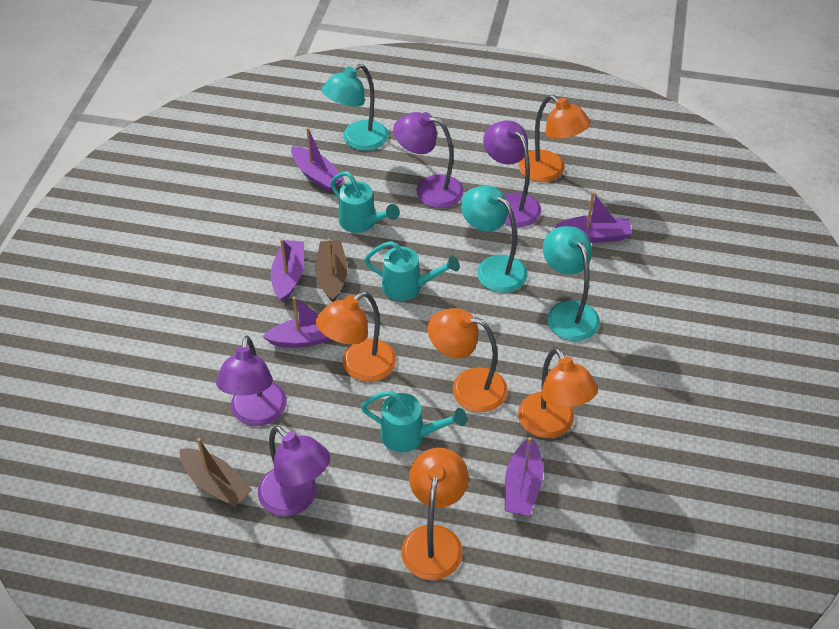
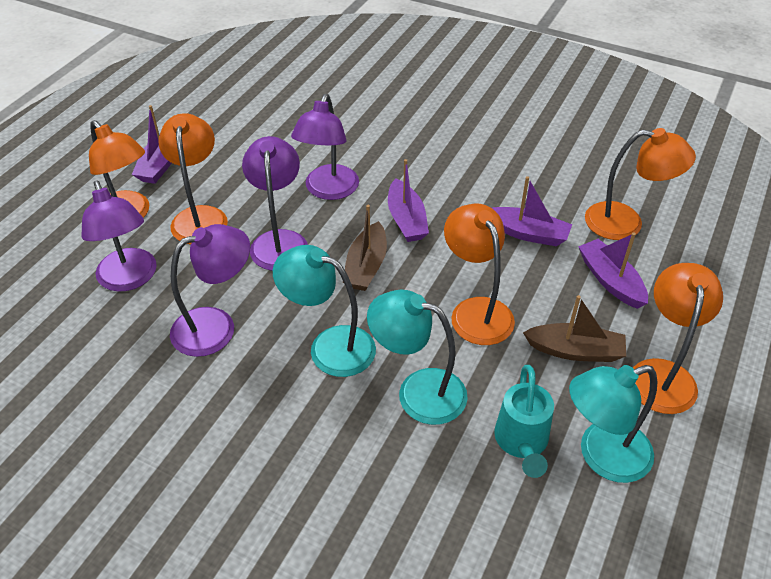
purple boat: 5 -> 4
turquoise watering can: 3 -> 1

